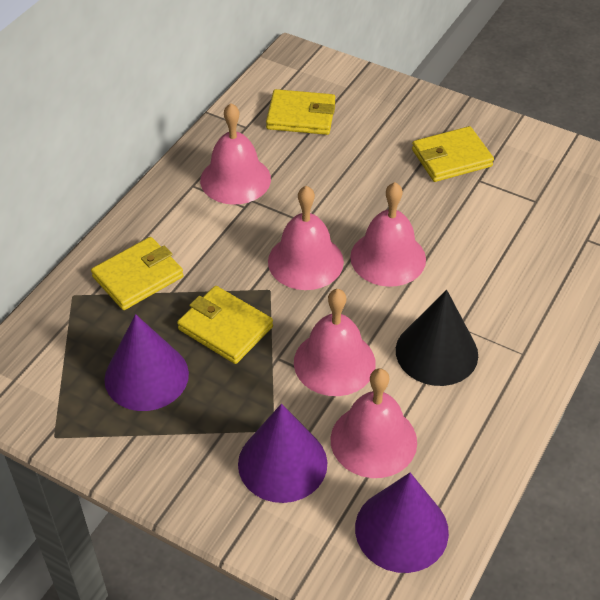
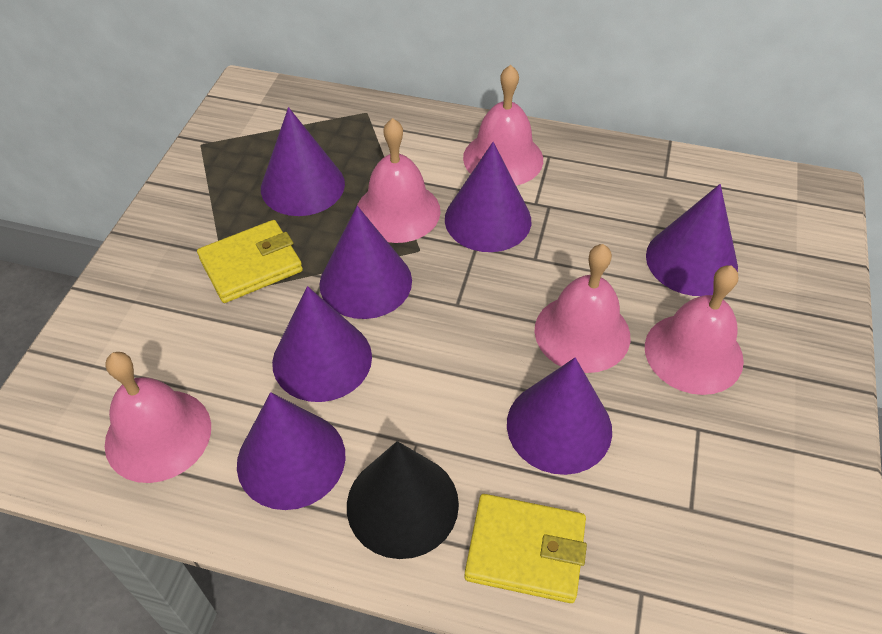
purple cone: 3 -> 7
yellow wallet: 4 -> 2

